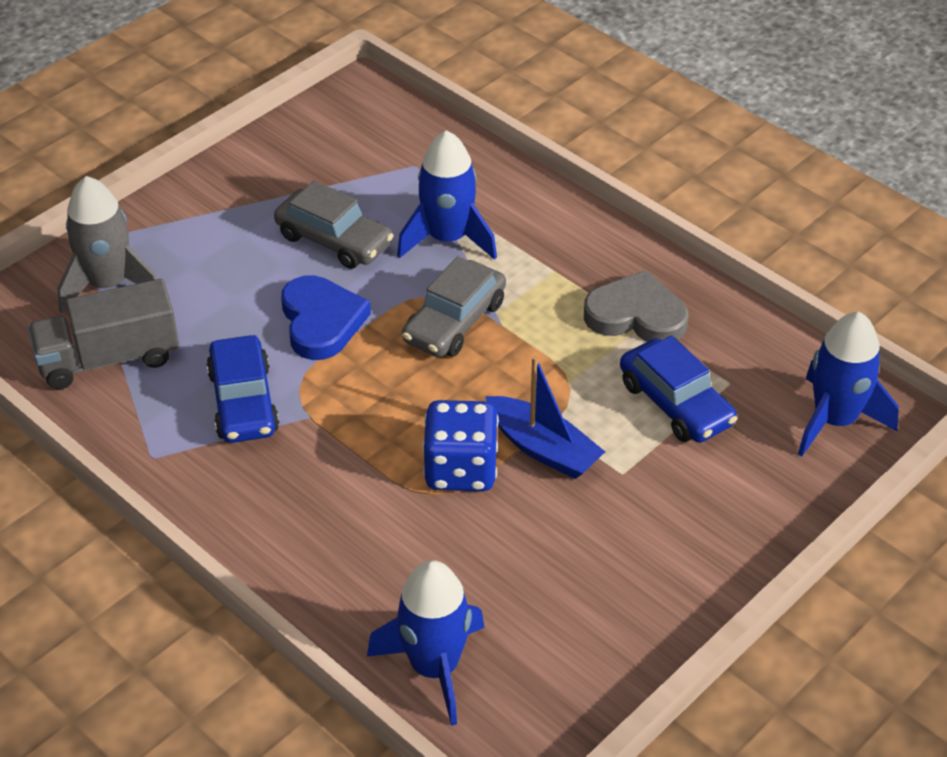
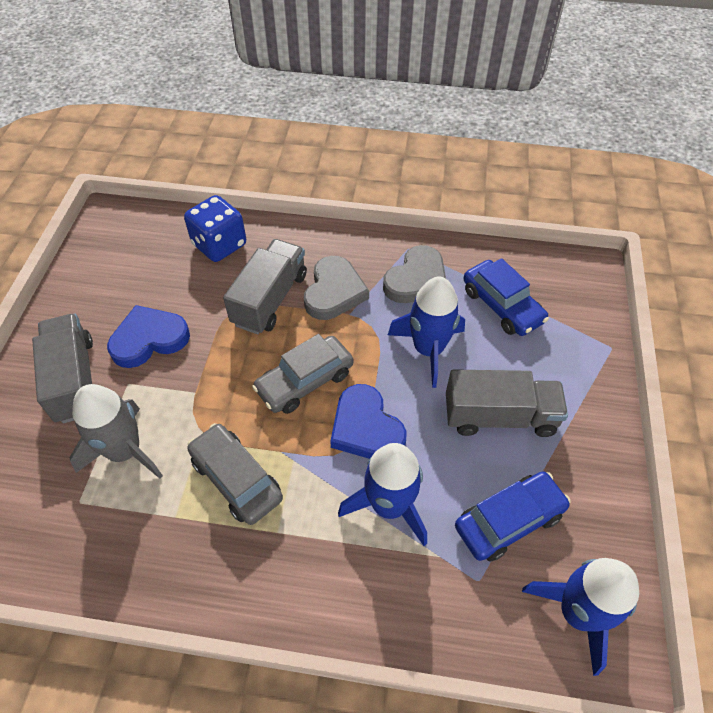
blue boat: 1 -> 0
blue heart: 1 -> 2
grey heart: 1 -> 2
grey truck: 1 -> 3

